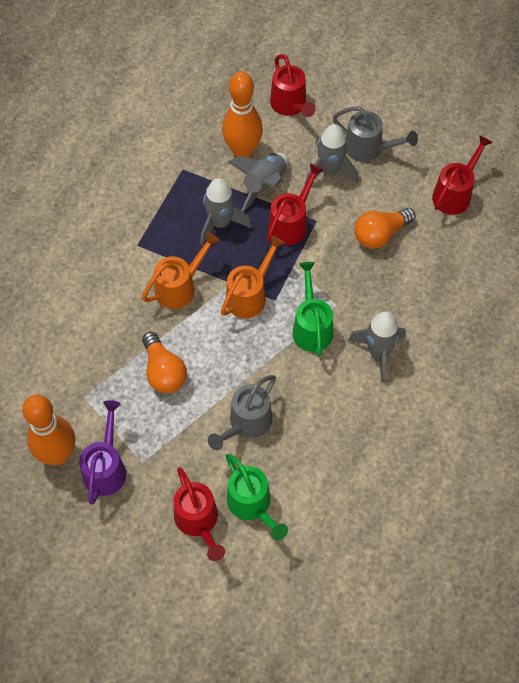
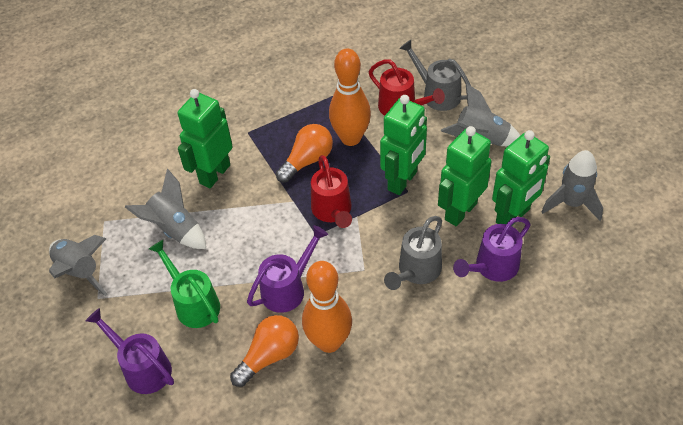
green robot: 0 -> 4
green watering can: 2 -> 1
orange watering can: 2 -> 0
purple watering can: 1 -> 3
red watering can: 4 -> 2

